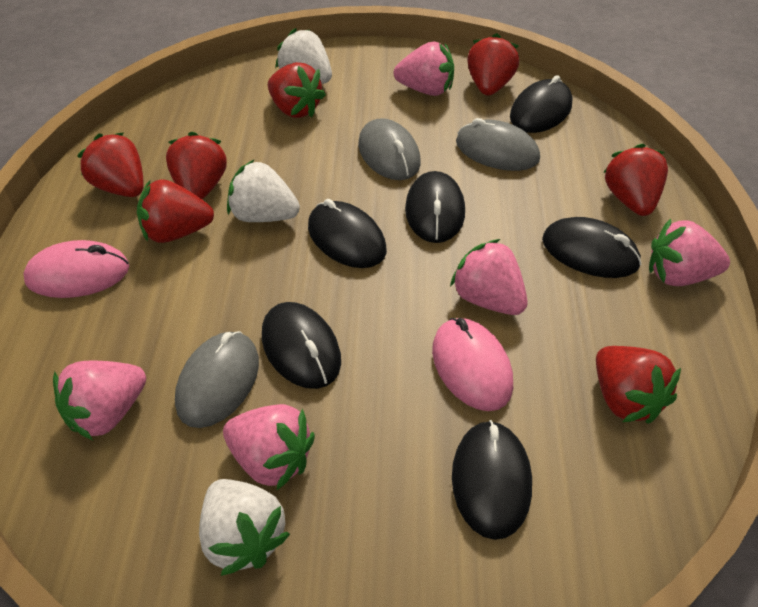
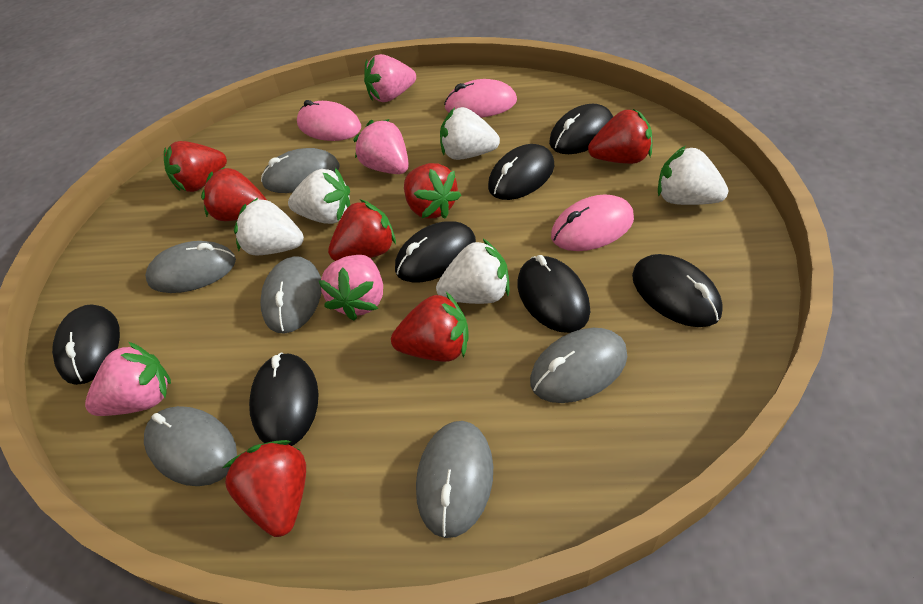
black mouse: 6 -> 7
grey mouse: 3 -> 6
pink mouse: 2 -> 3
pink strawberry: 5 -> 4
white strawberry: 3 -> 5

